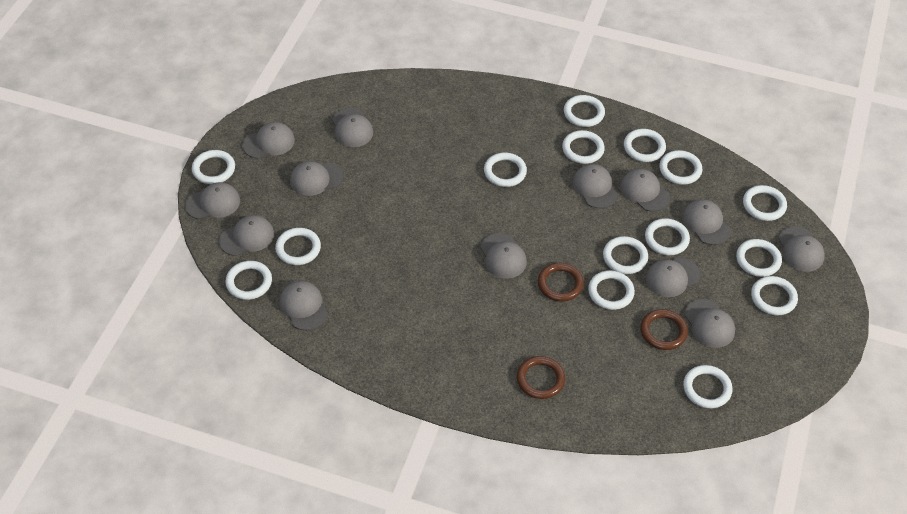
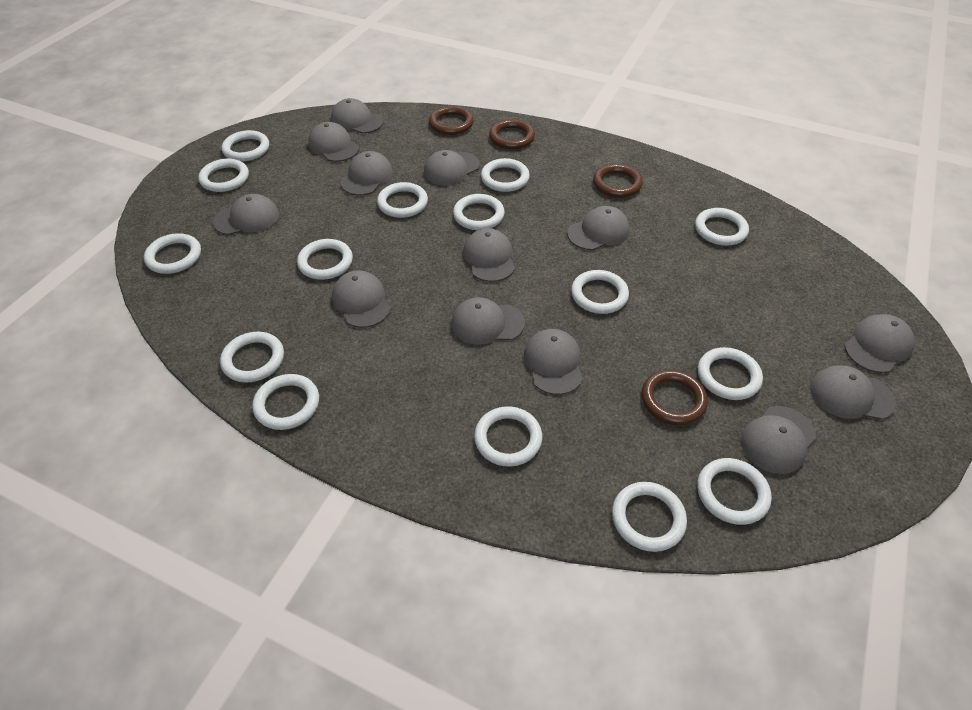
brown ring: 3 -> 4

